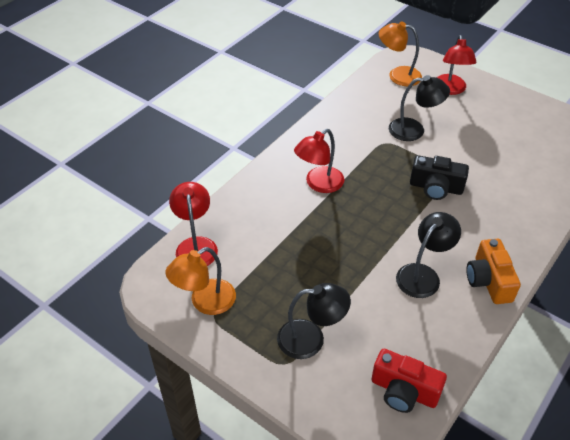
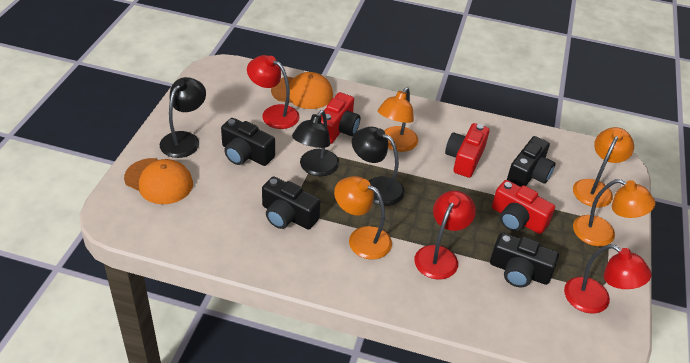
black camera: 1 -> 4
orange camera: 1 -> 0
orange cap: 0 -> 2
orange lamp: 2 -> 4
red camera: 1 -> 3

